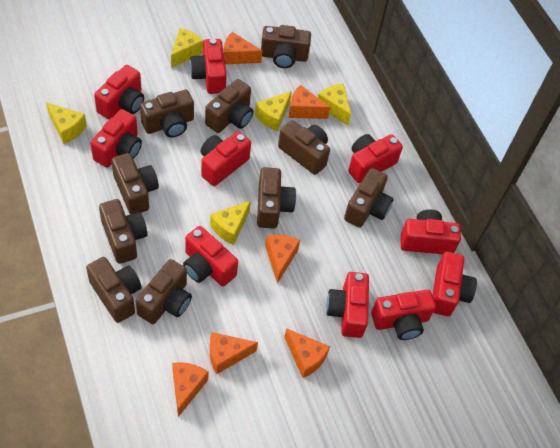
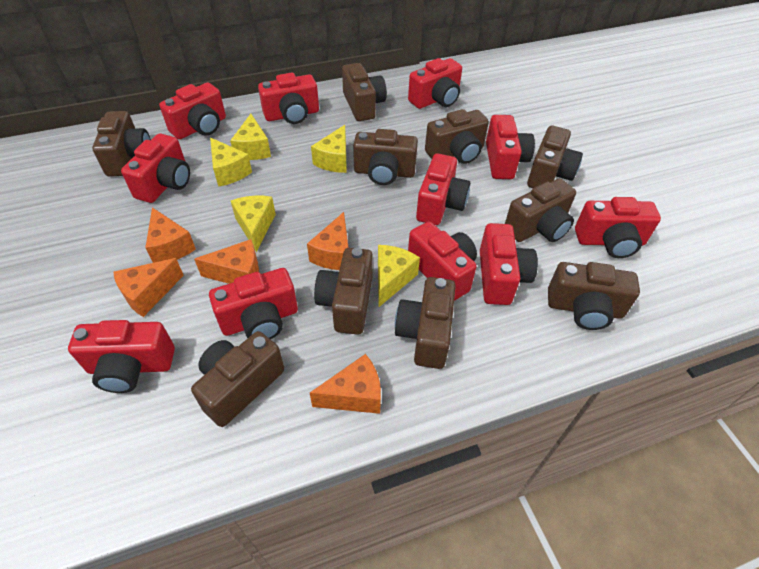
orange cheese: 6 -> 5
red camera: 10 -> 11

